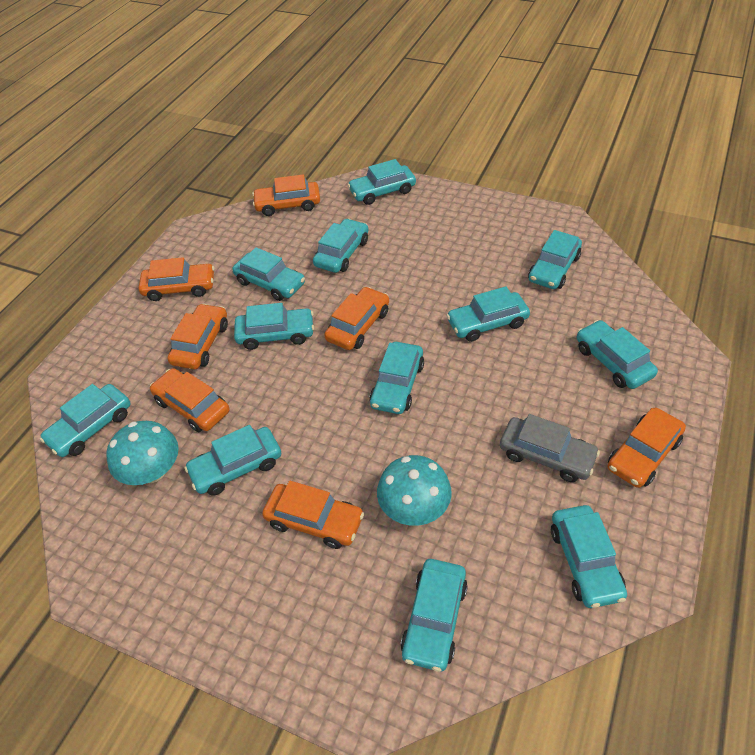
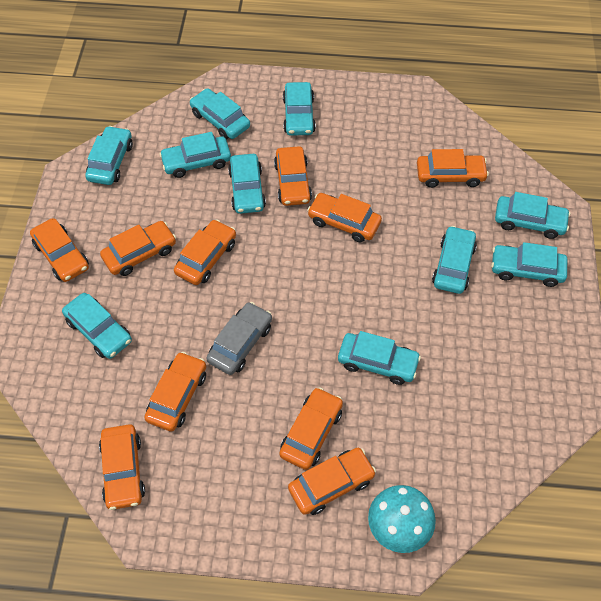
orange car: 7 -> 10
turquoise car: 12 -> 10
turquoise mushroom: 2 -> 1

